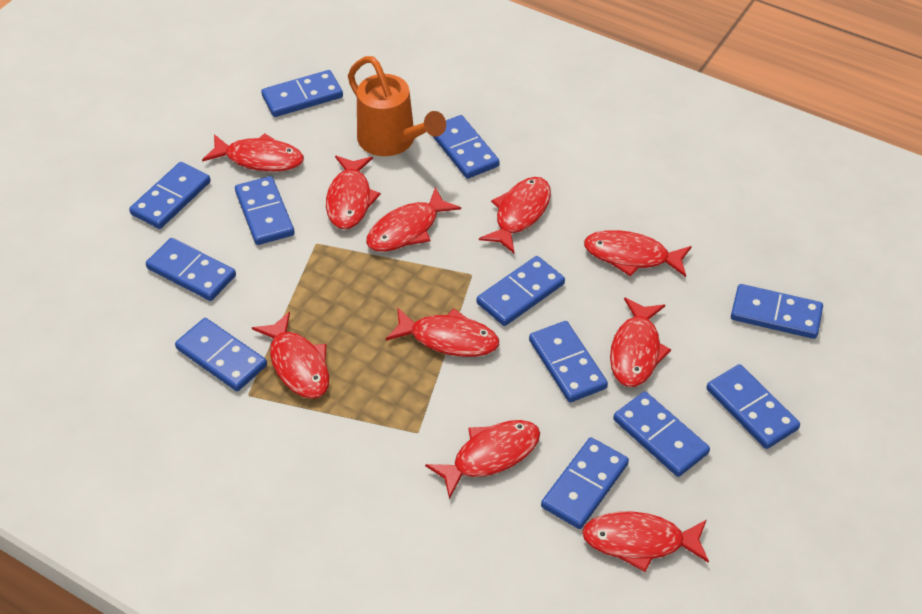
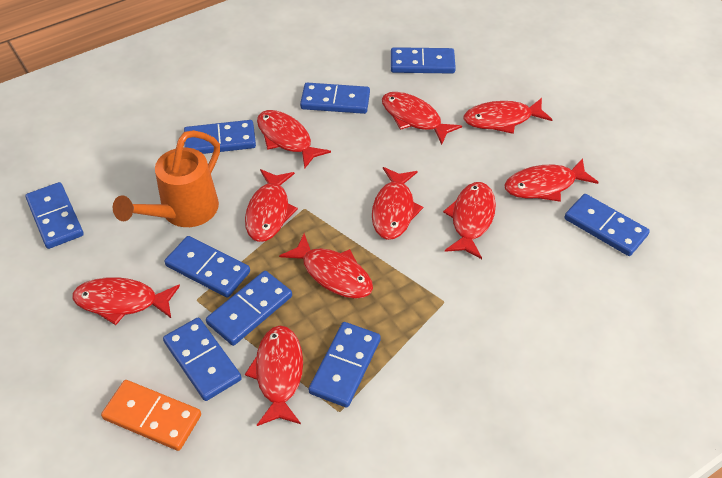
blue domino: 12 -> 9
orange domino: 0 -> 1

